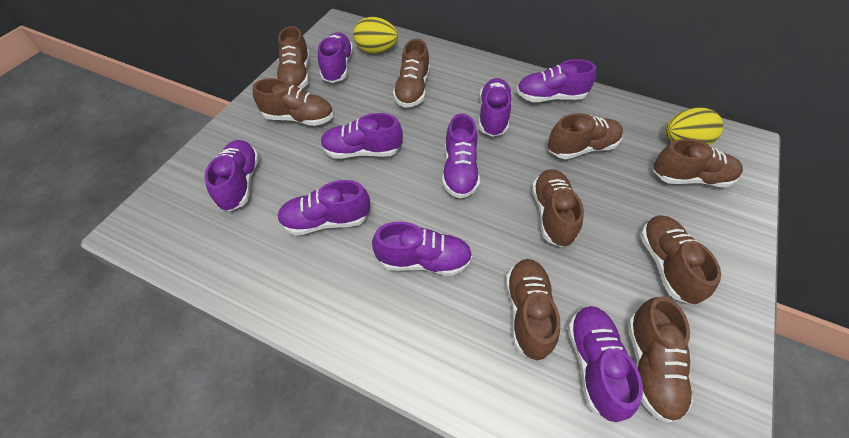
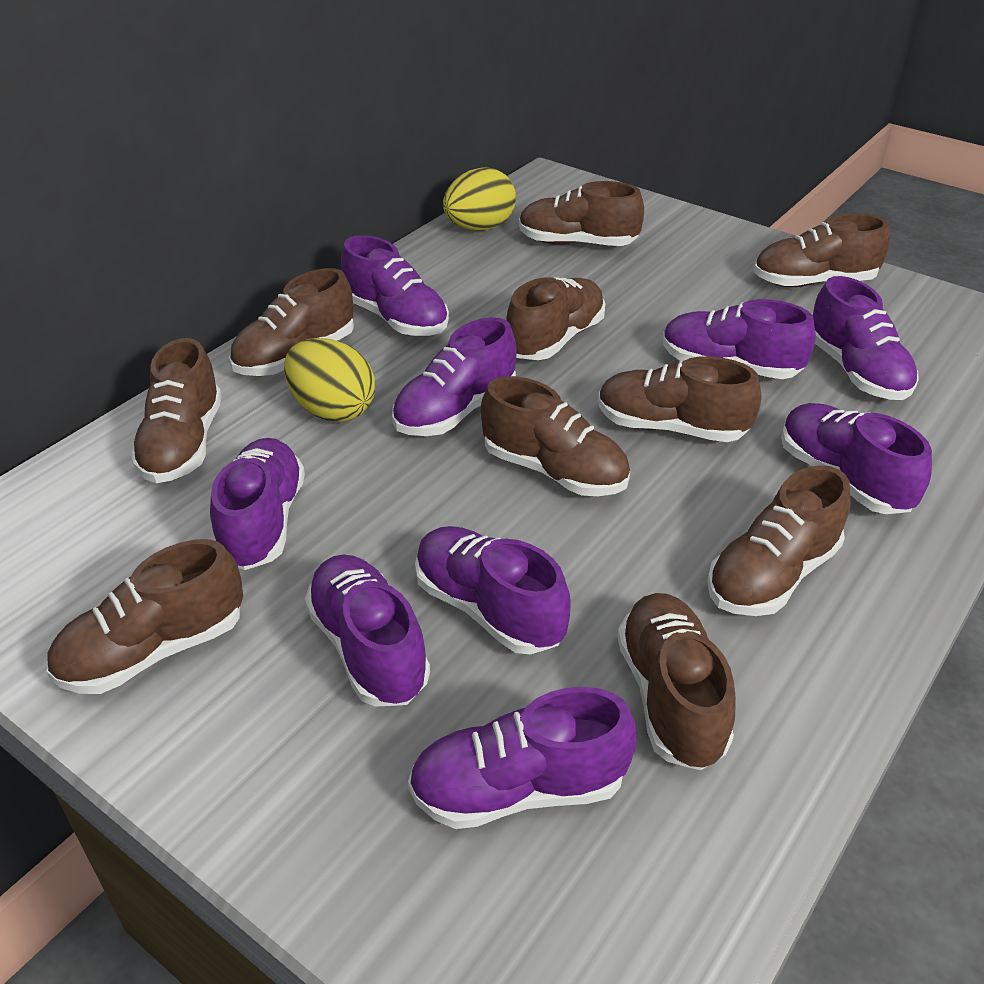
brown shoe: 9 -> 10

